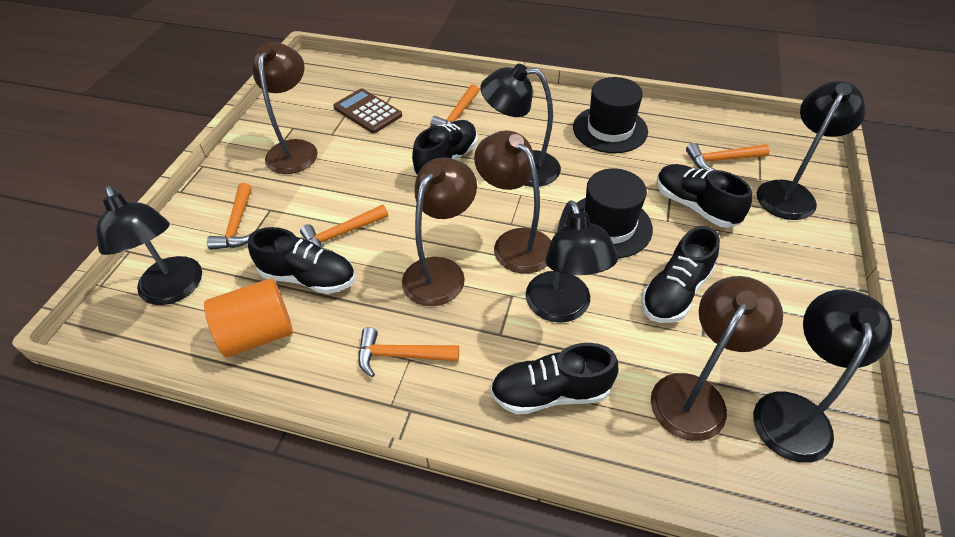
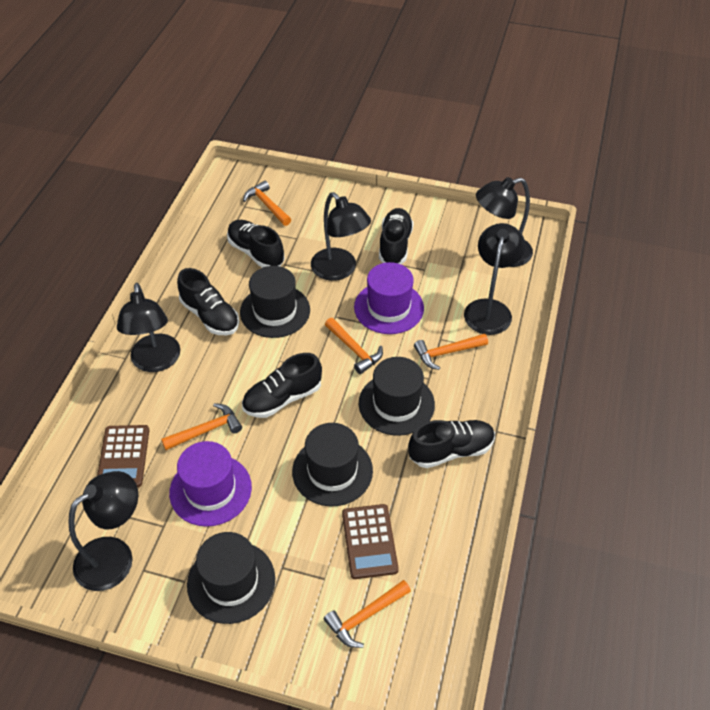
black hat: 2 -> 4
brown calculator: 1 -> 2
brown lamp: 4 -> 0
orange cylinder: 1 -> 0
purple hat: 0 -> 2

